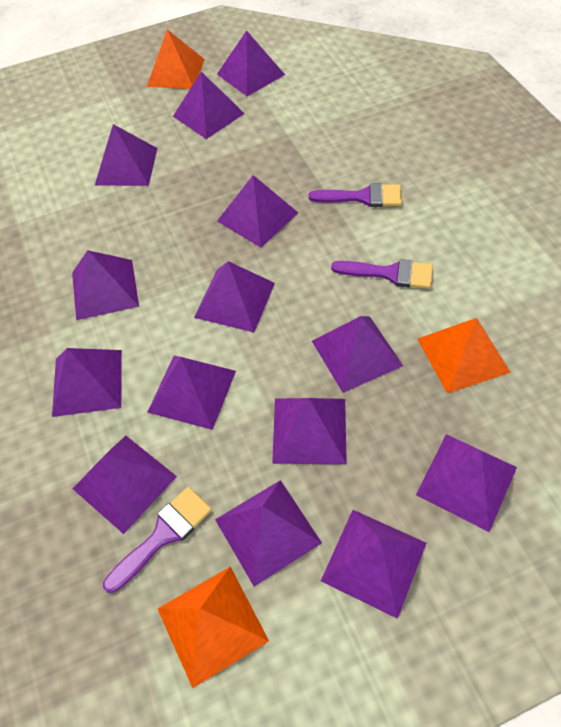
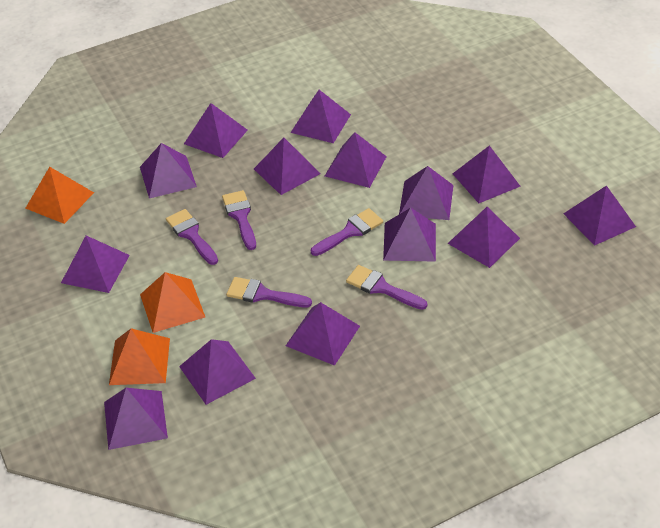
purple brush: 3 -> 5

